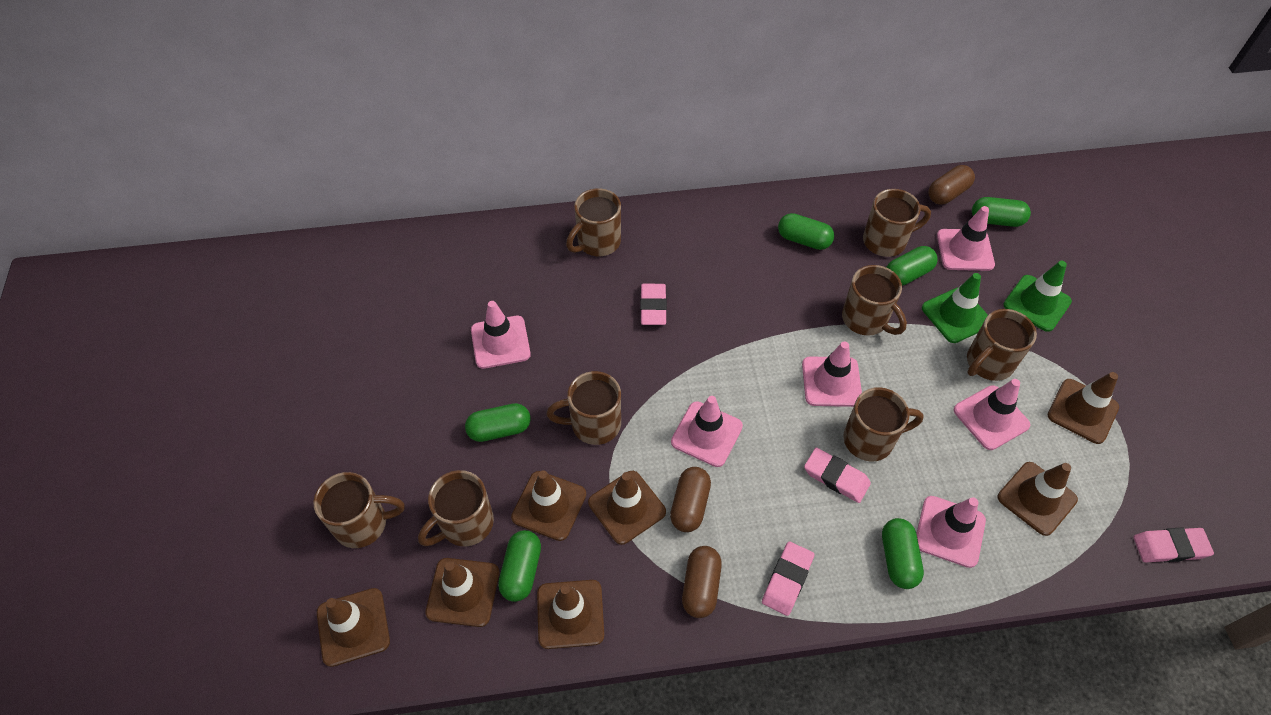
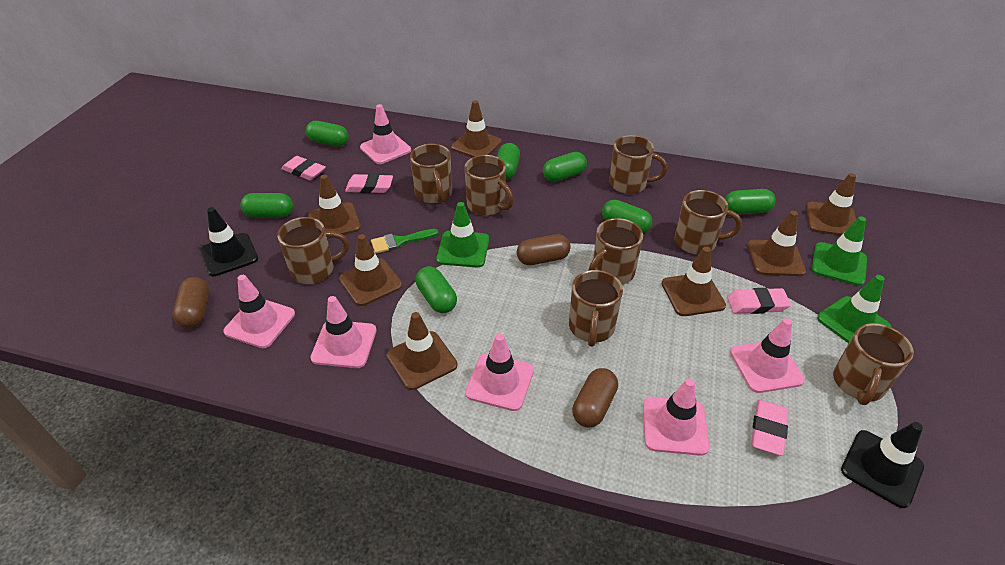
black traffic cone: 0 -> 2
green brush: 0 -> 1
green capsule: 6 -> 7
green traffic cone: 2 -> 3

